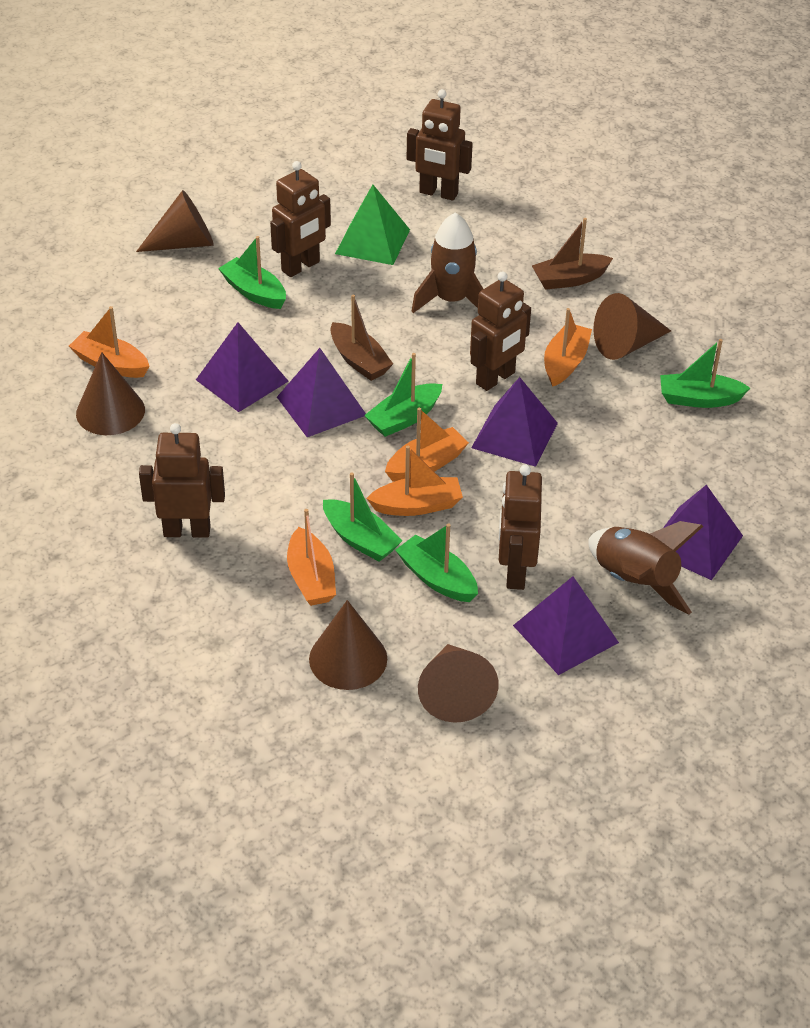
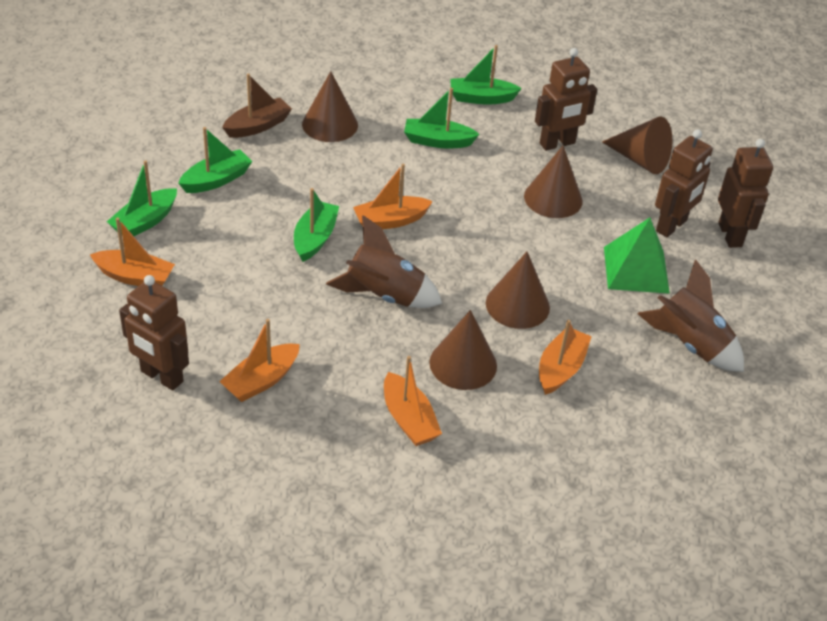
brown boat: 2 -> 1
brown robot: 5 -> 4
purple pyramid: 5 -> 0

